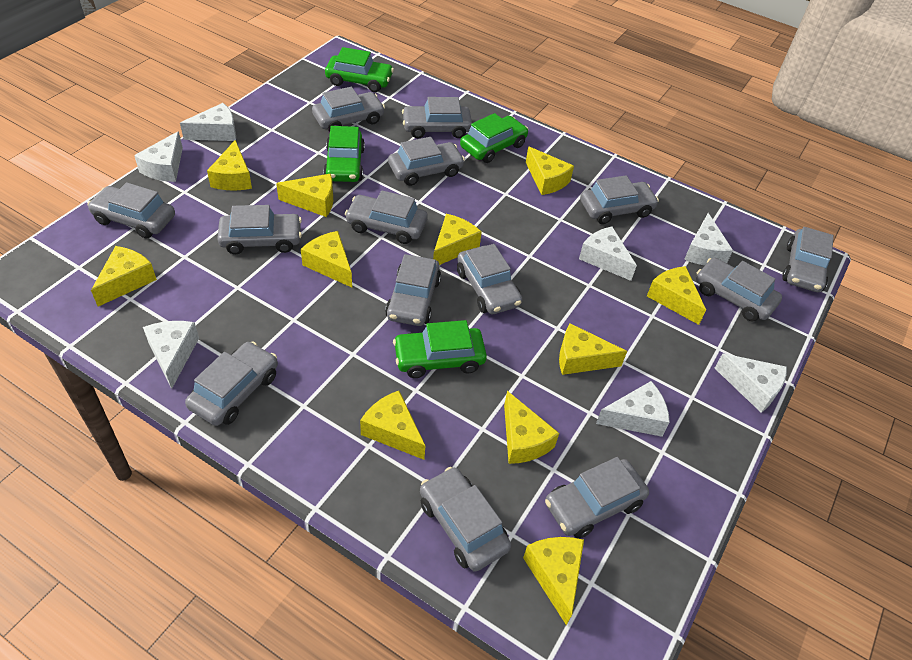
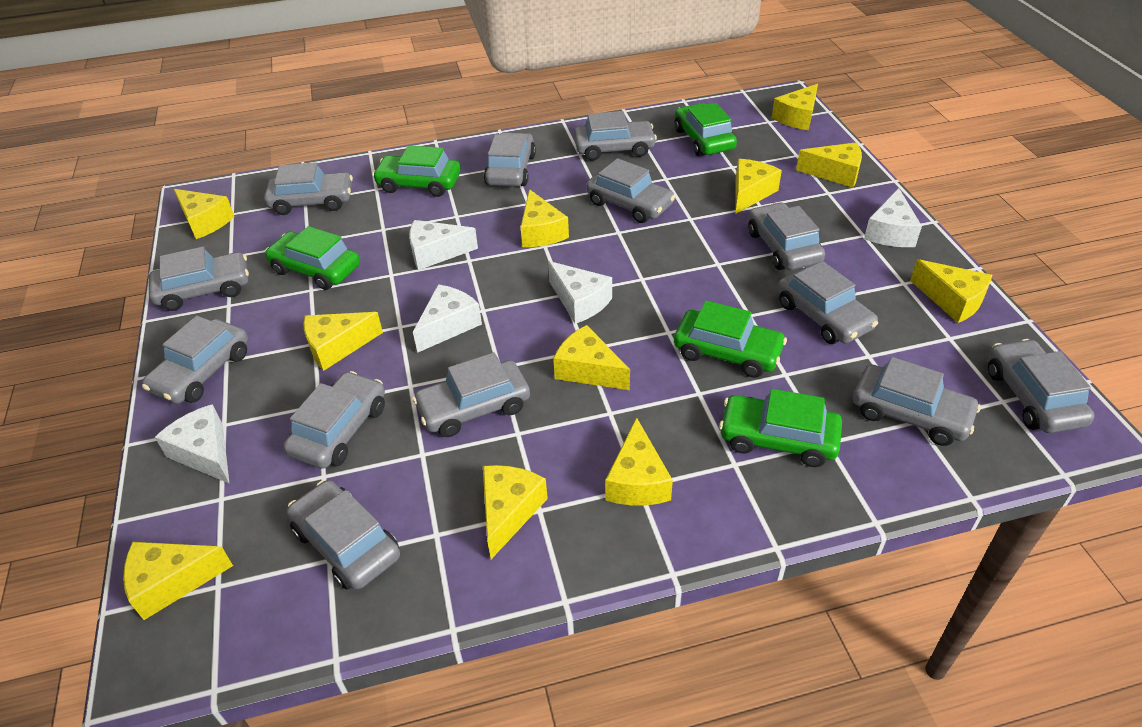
green car: 4 -> 5
grey car: 14 -> 13
white cheese: 7 -> 5

